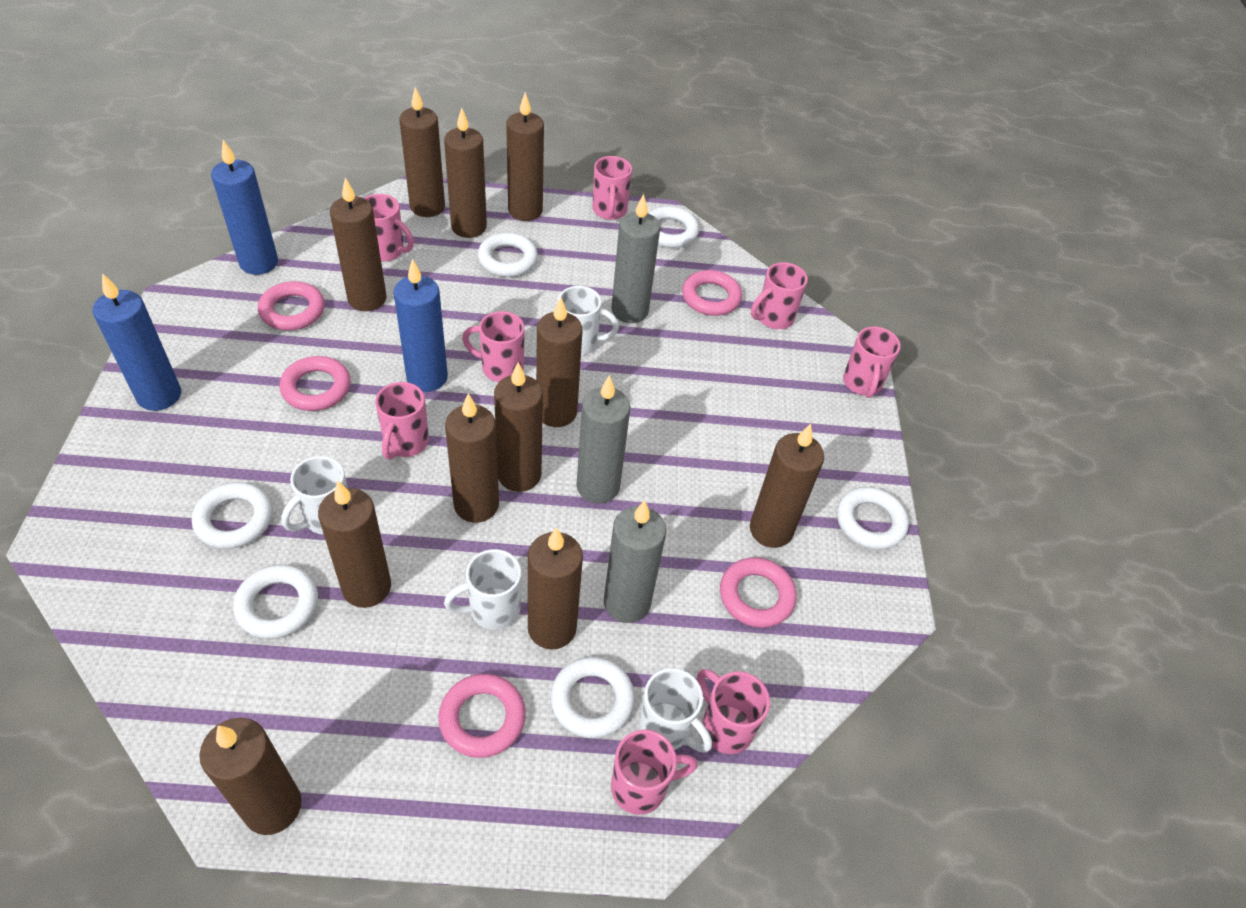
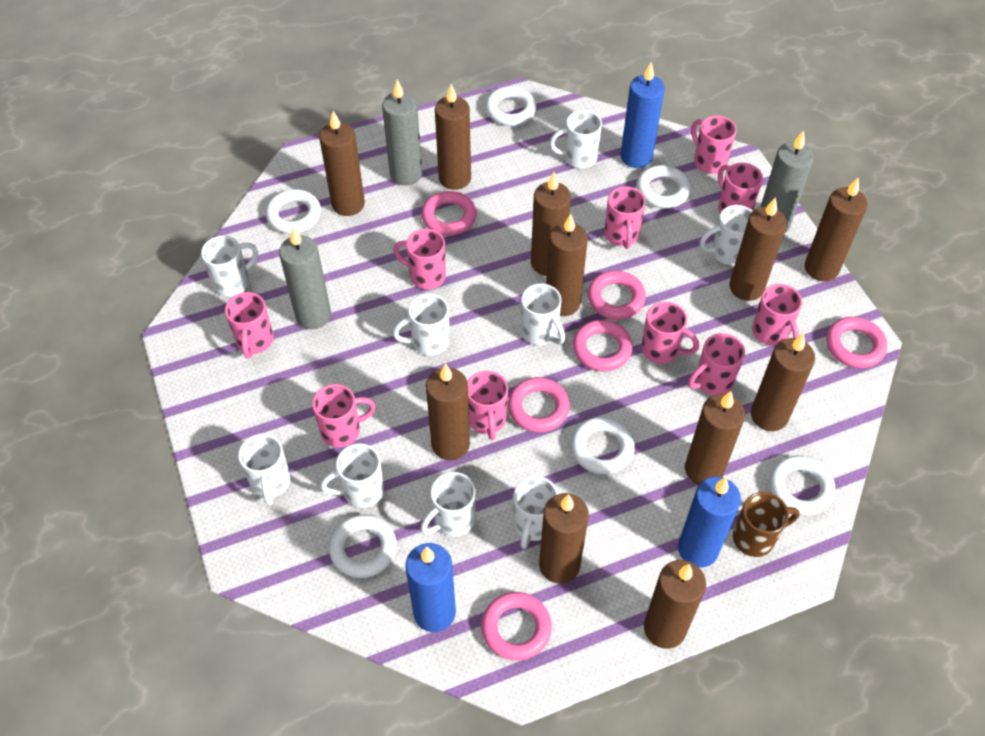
brown mug: 0 -> 1
pink mug: 8 -> 10
pink ring: 5 -> 6
white mug: 4 -> 9

